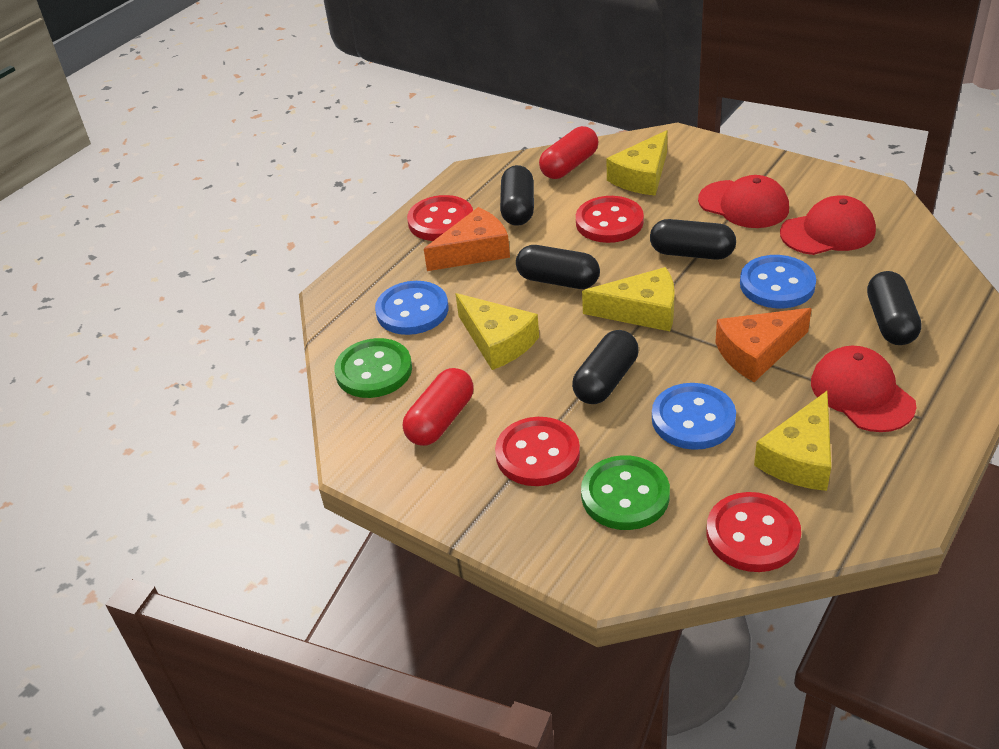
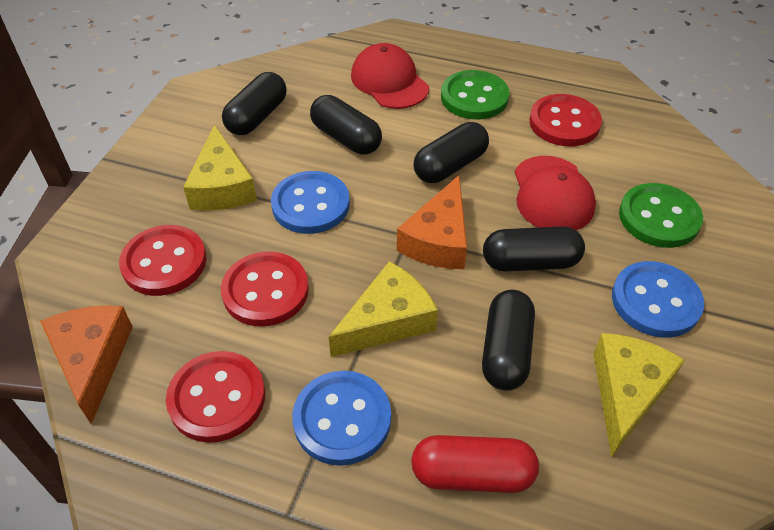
red cap: 3 -> 2
red capsule: 2 -> 1
yellow cheese: 4 -> 3

